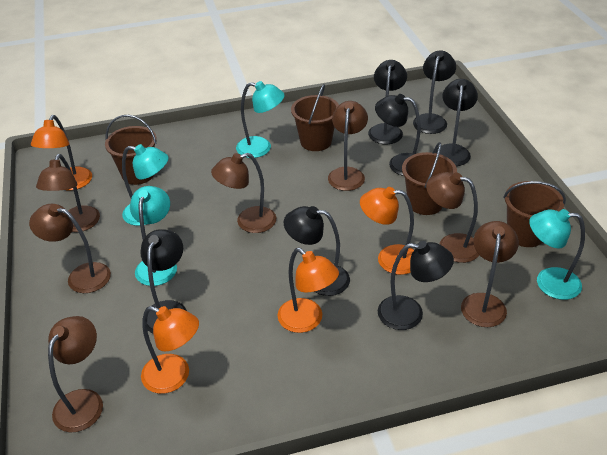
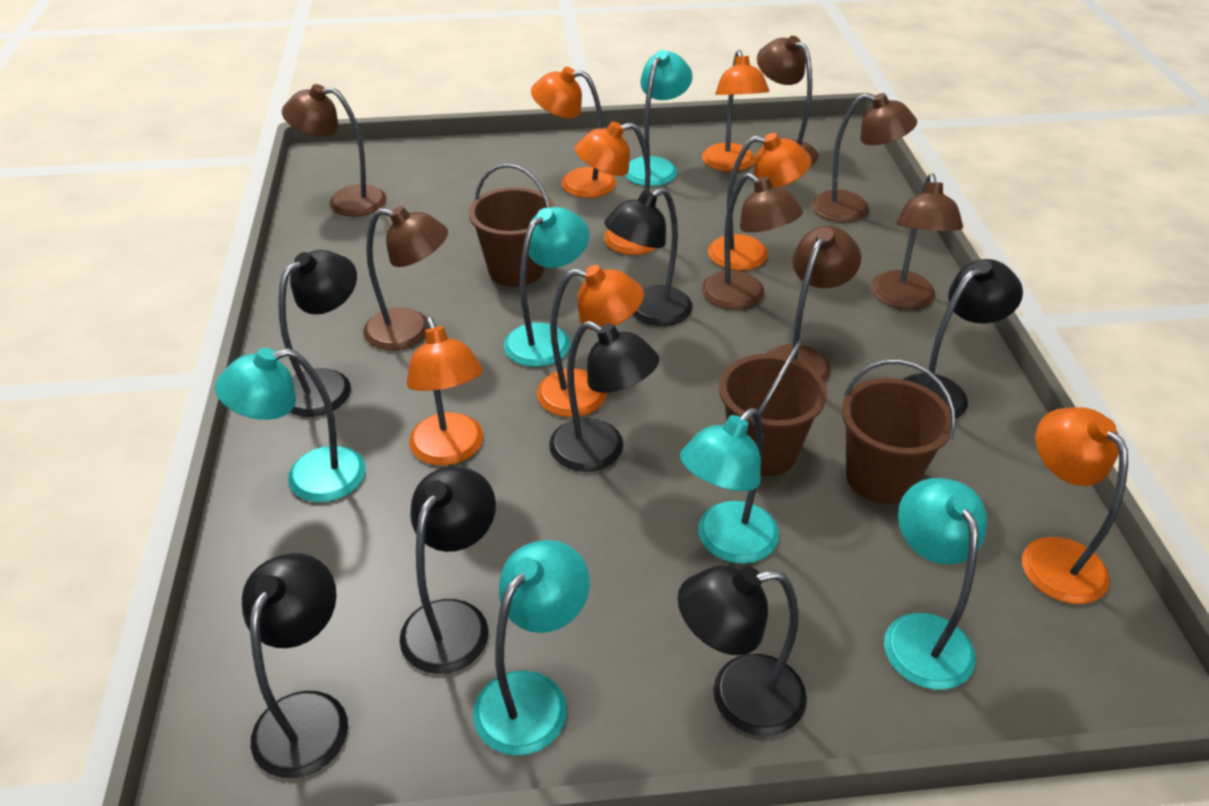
brown bucket: 4 -> 3
orange lamp: 4 -> 7
turquoise lamp: 4 -> 6

